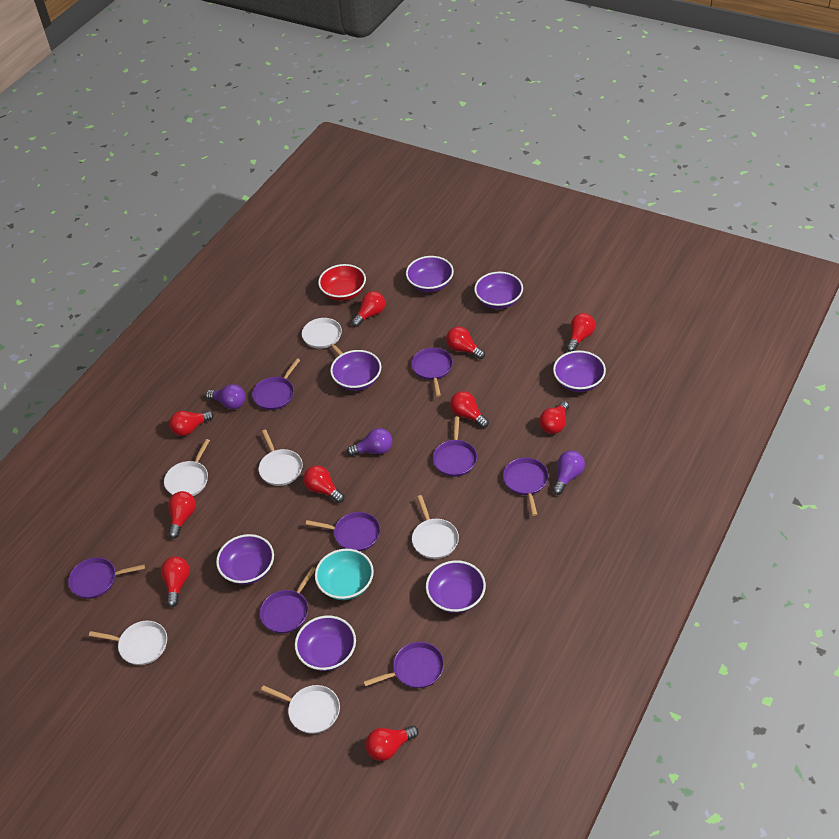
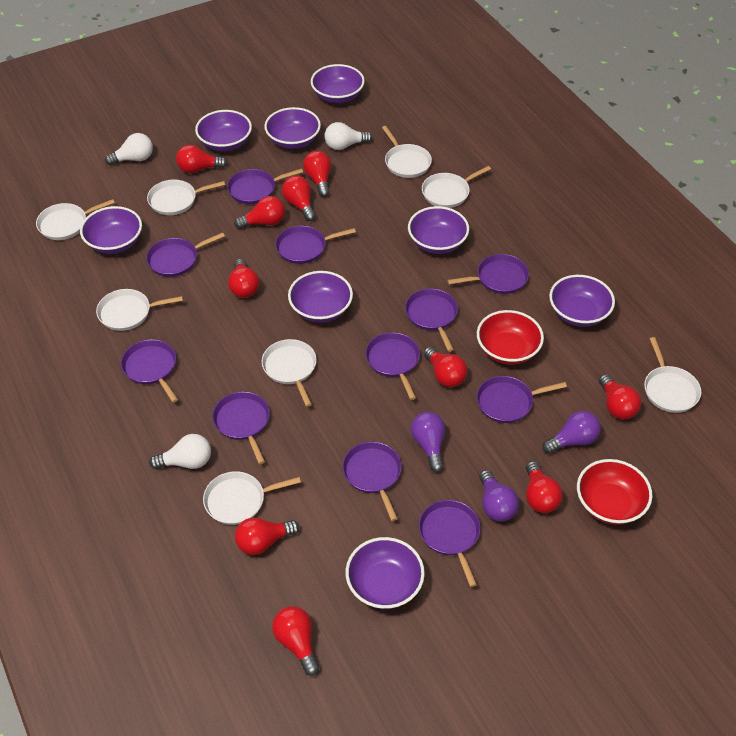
purple bowl: 7 -> 8
purple pan: 8 -> 11
red bowl: 1 -> 2
turquoise bowl: 1 -> 0
white light bulb: 0 -> 3
white pan: 6 -> 8

